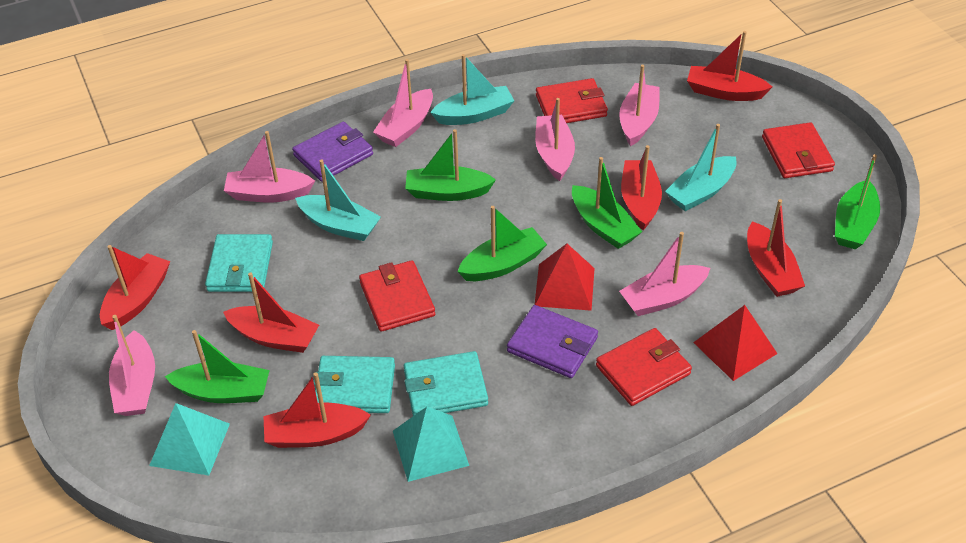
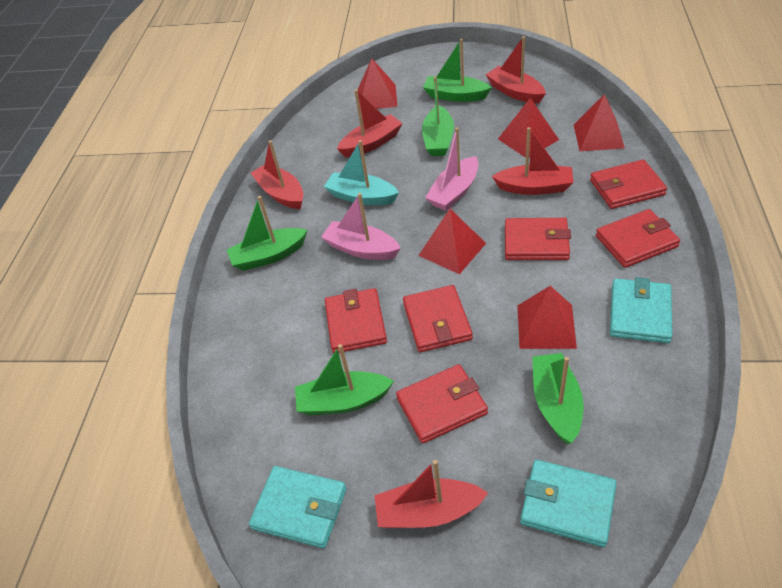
pink boat: 6 -> 2
purple wallet: 2 -> 0
red boat: 6 -> 5
red pyramid: 2 -> 5
red wallet: 4 -> 6
turquoise boat: 3 -> 1
turquoise pyramid: 2 -> 0

